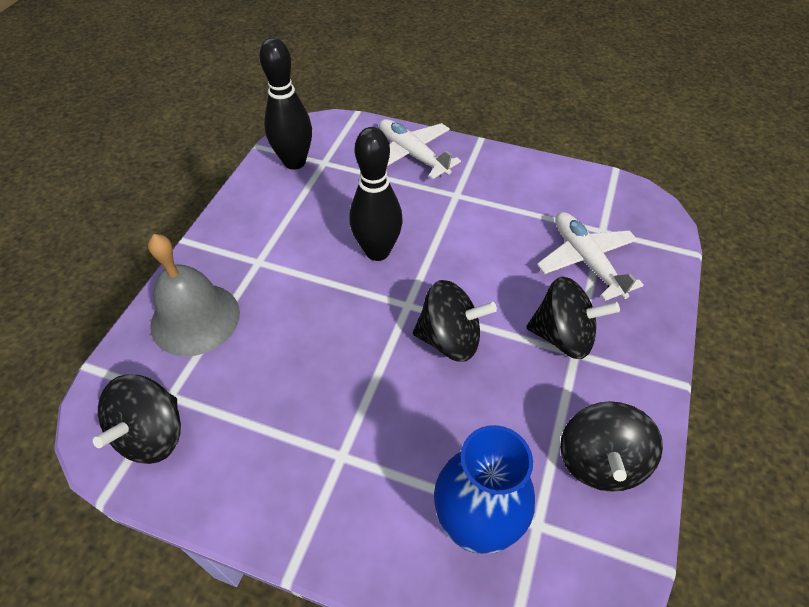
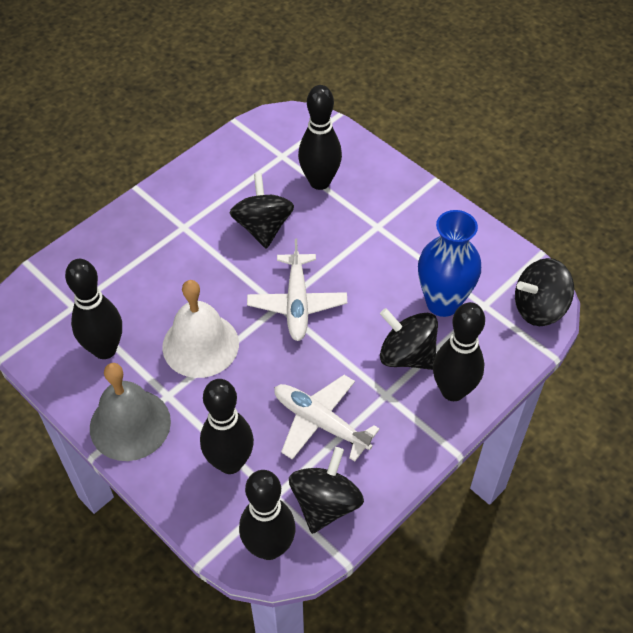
black bowling pin: 2 -> 5
white bell: 0 -> 1

